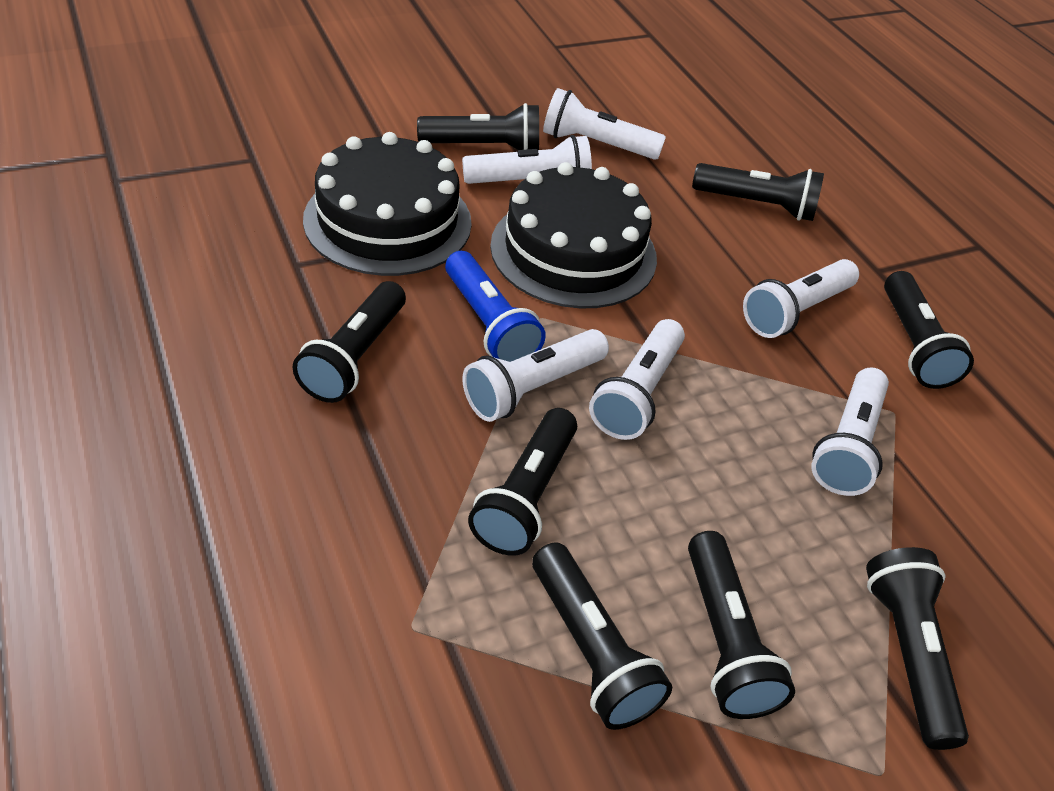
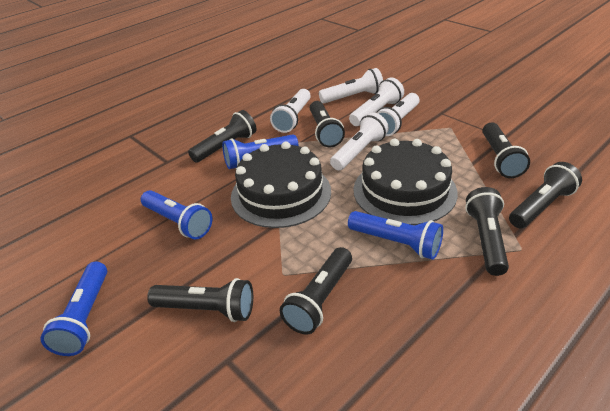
black flashlight: 8 -> 7
blue flashlight: 1 -> 4
white flashlight: 6 -> 5

